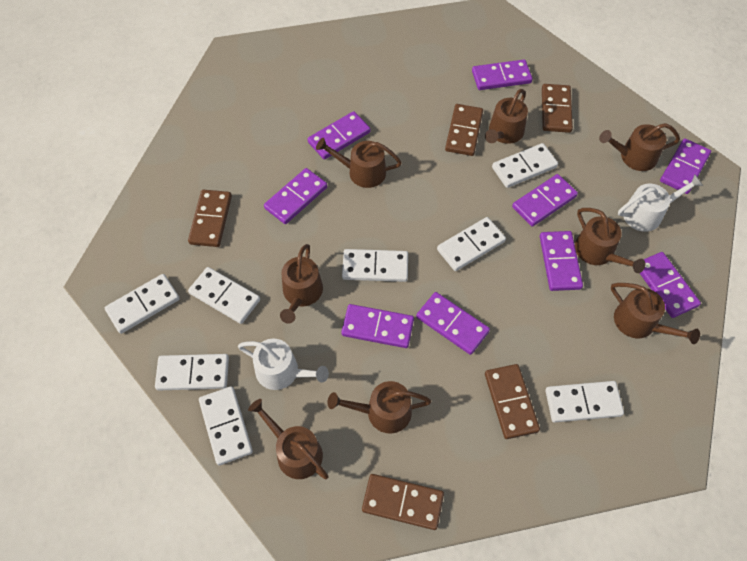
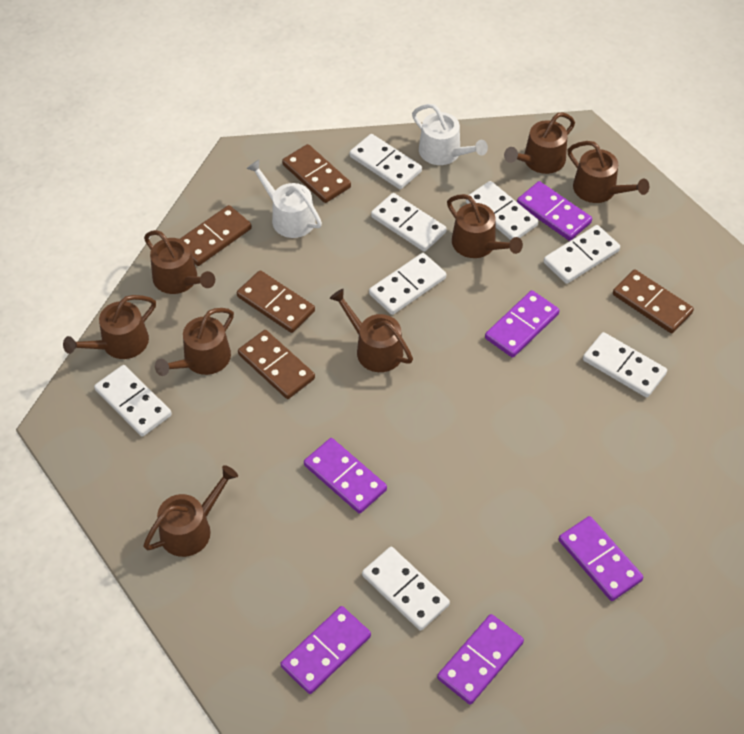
purple domino: 9 -> 6

